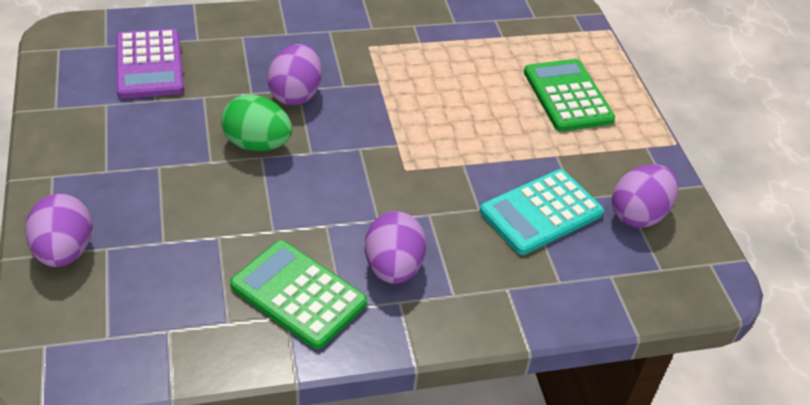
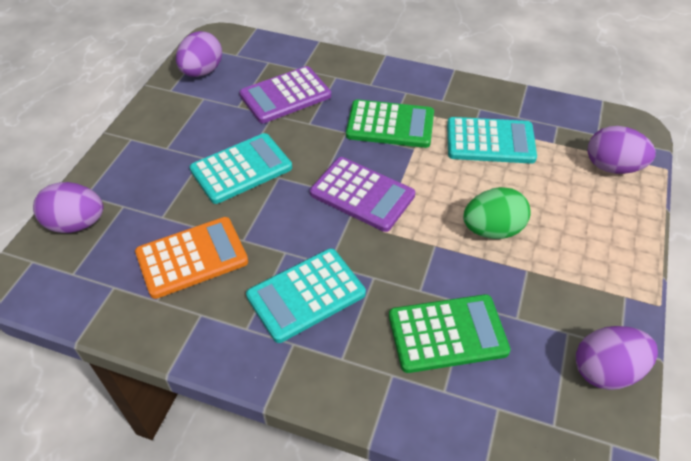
orange calculator: 0 -> 1
purple calculator: 1 -> 2
turquoise calculator: 1 -> 3

